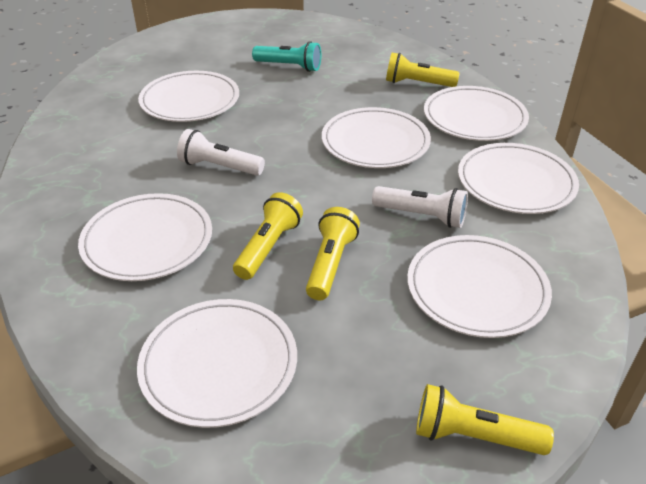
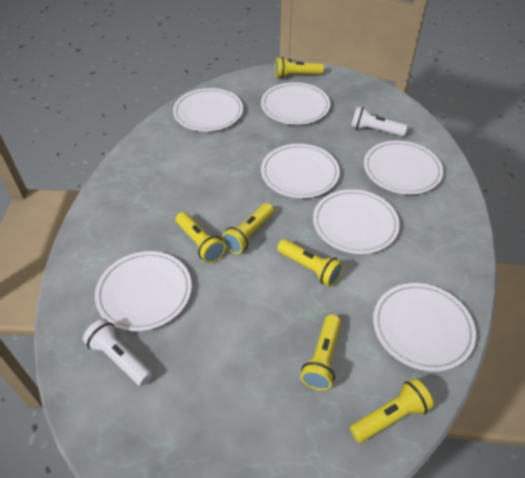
turquoise flashlight: 1 -> 0
yellow flashlight: 4 -> 6

